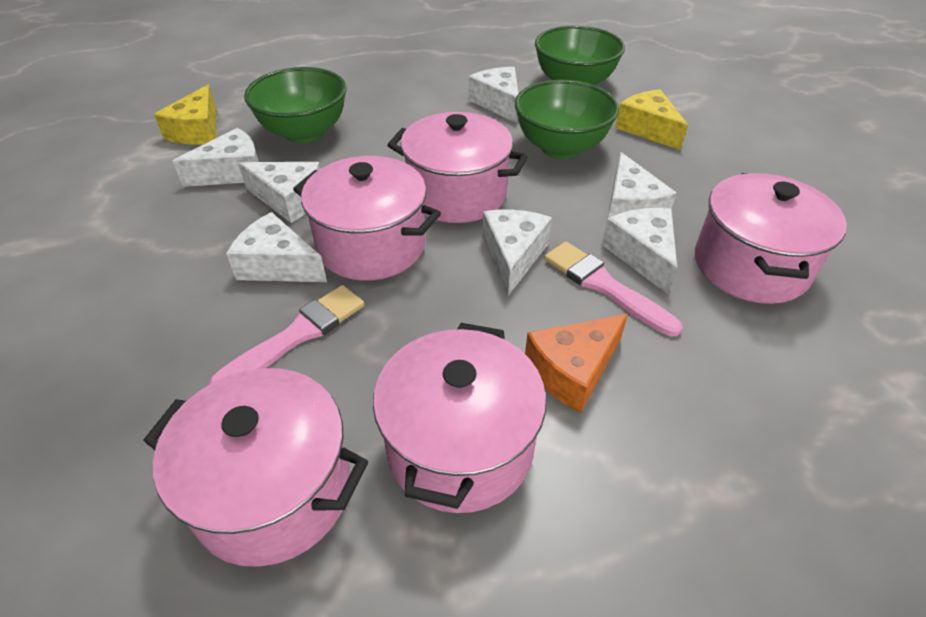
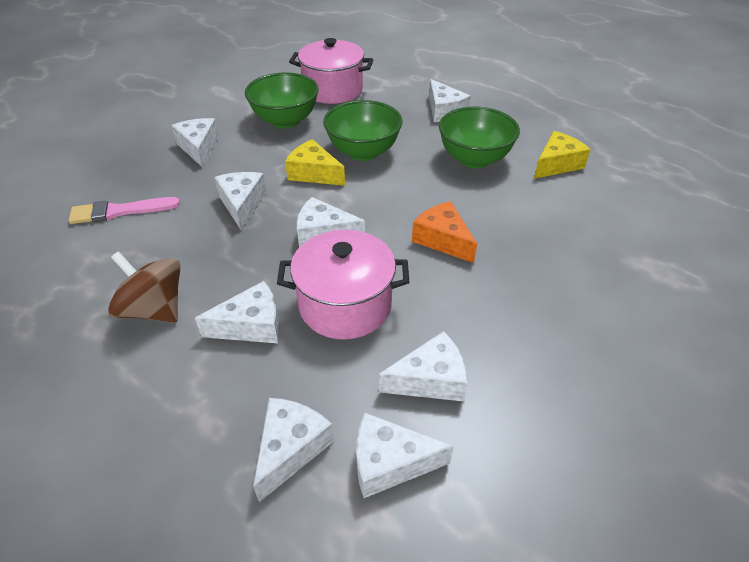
brown spinning top: 0 -> 1
pink brush: 2 -> 1
pink pot: 5 -> 2
white cheese: 7 -> 8

